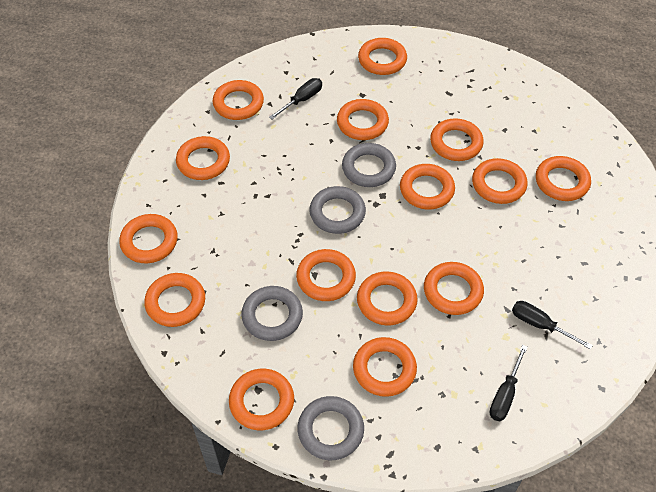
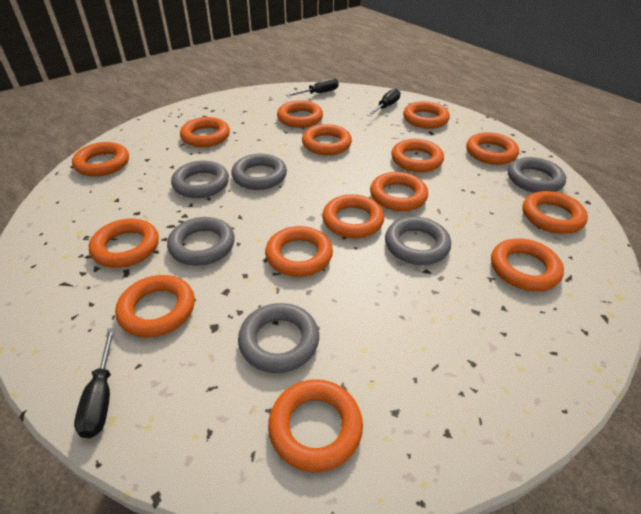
grey ring: 4 -> 6

